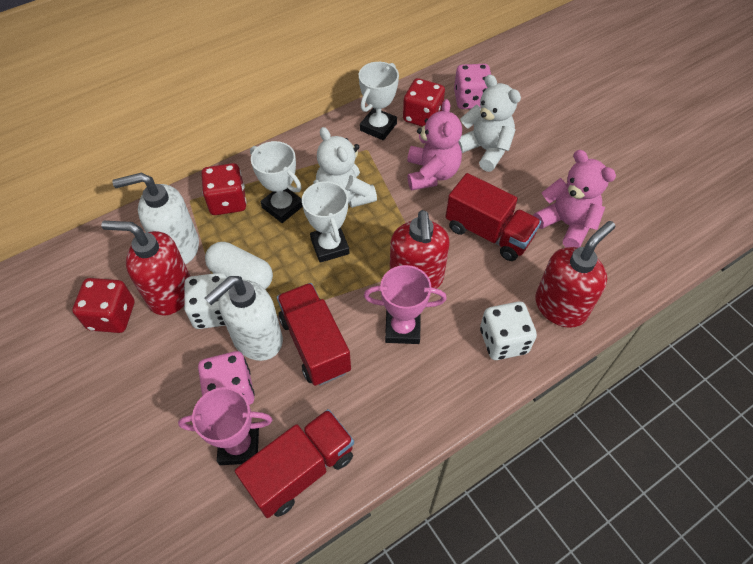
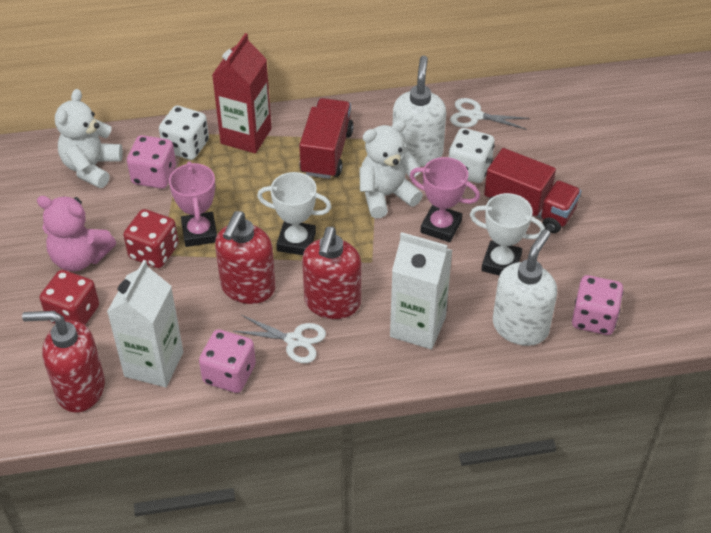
pink dice: 2 -> 3
pink teddy bear: 2 -> 1
red carton: 0 -> 1
red dice: 3 -> 2
red truck: 3 -> 2
white capsule: 1 -> 0
white carton: 0 -> 2
white scissors: 0 -> 2
white trophy: 3 -> 2

